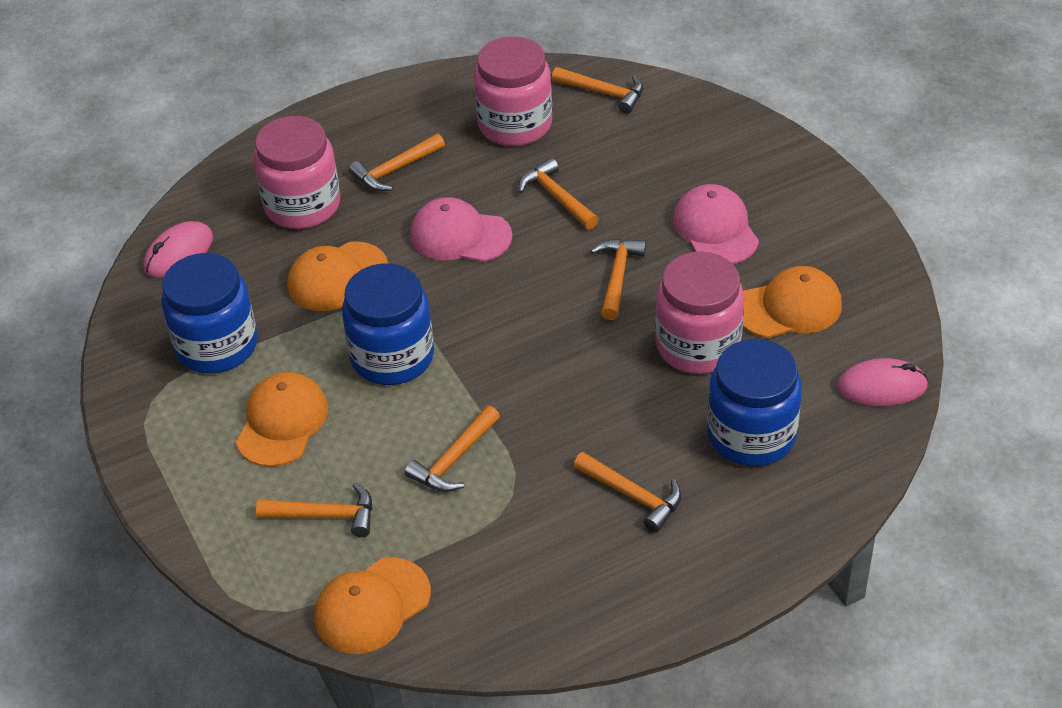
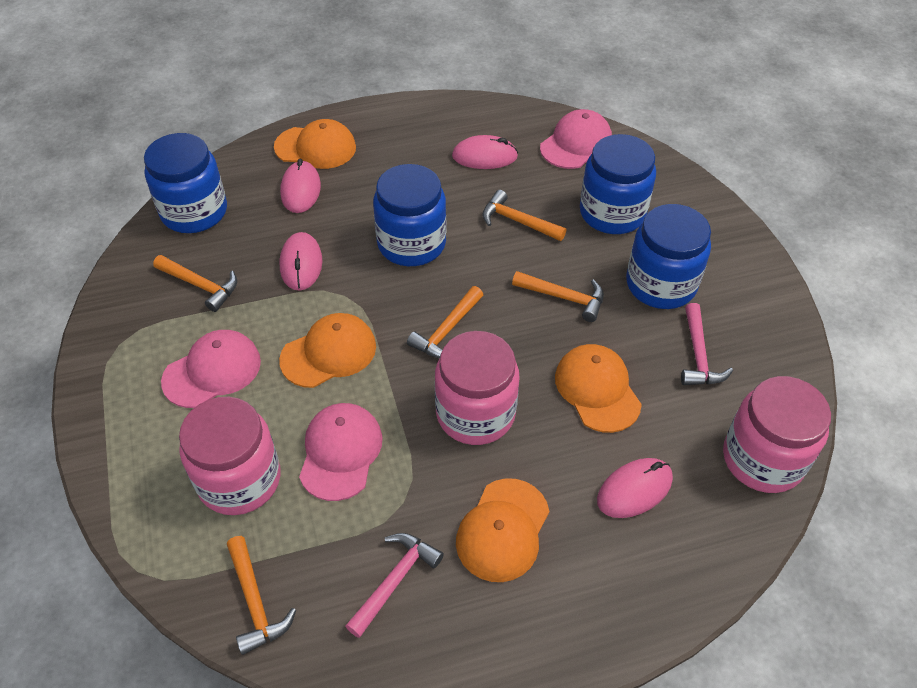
blue jar: 3 -> 4
orange hammer: 7 -> 5
pink cap: 2 -> 3
pink hammer: 0 -> 2
pink mouse: 2 -> 4

